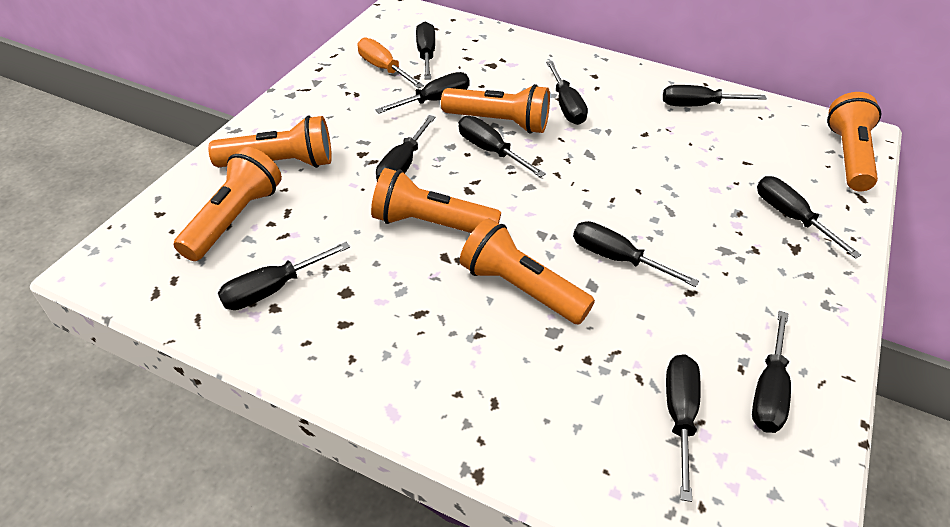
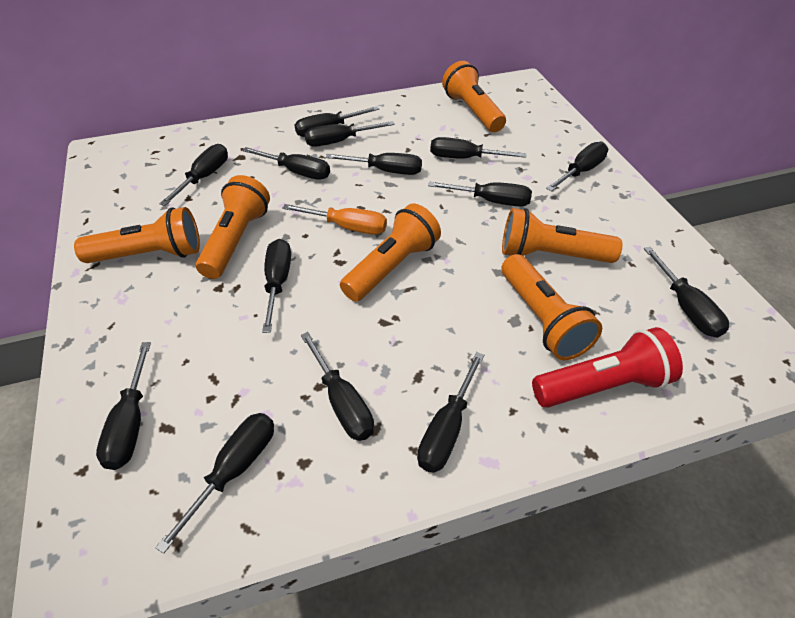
black screwdriver: 11 -> 14
red flashlight: 0 -> 1

